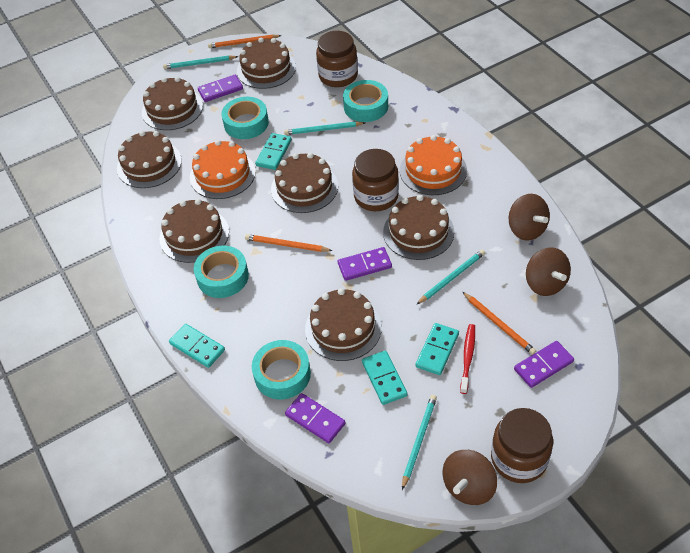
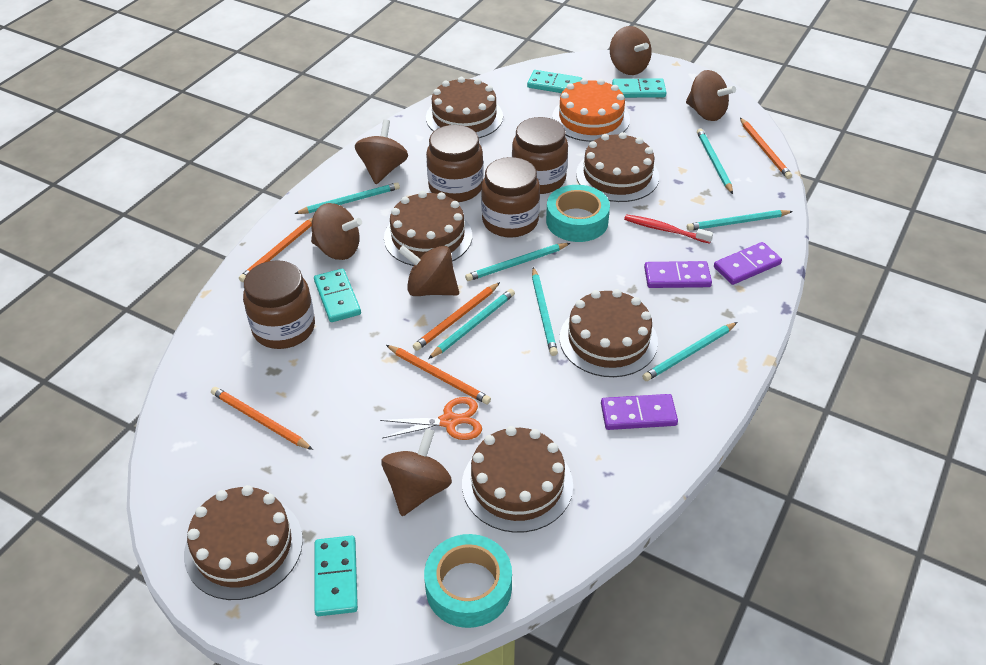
brown cake: 7 -> 6
brown jar: 3 -> 4
brown spinning top: 3 -> 6
orange cake: 2 -> 1
orange pencil: 3 -> 5
orange scissors: 0 -> 1
purple domino: 4 -> 3
turquoise pencil: 4 -> 7
turquoise tape: 4 -> 2

